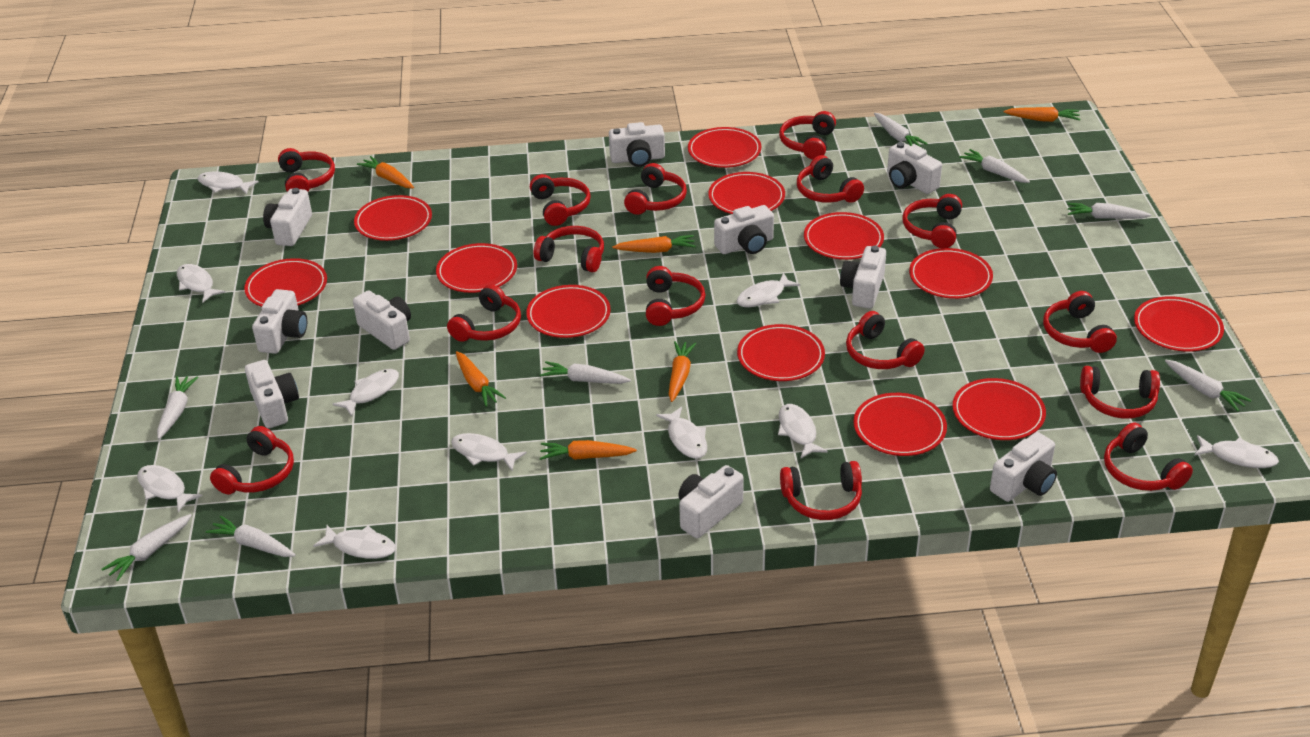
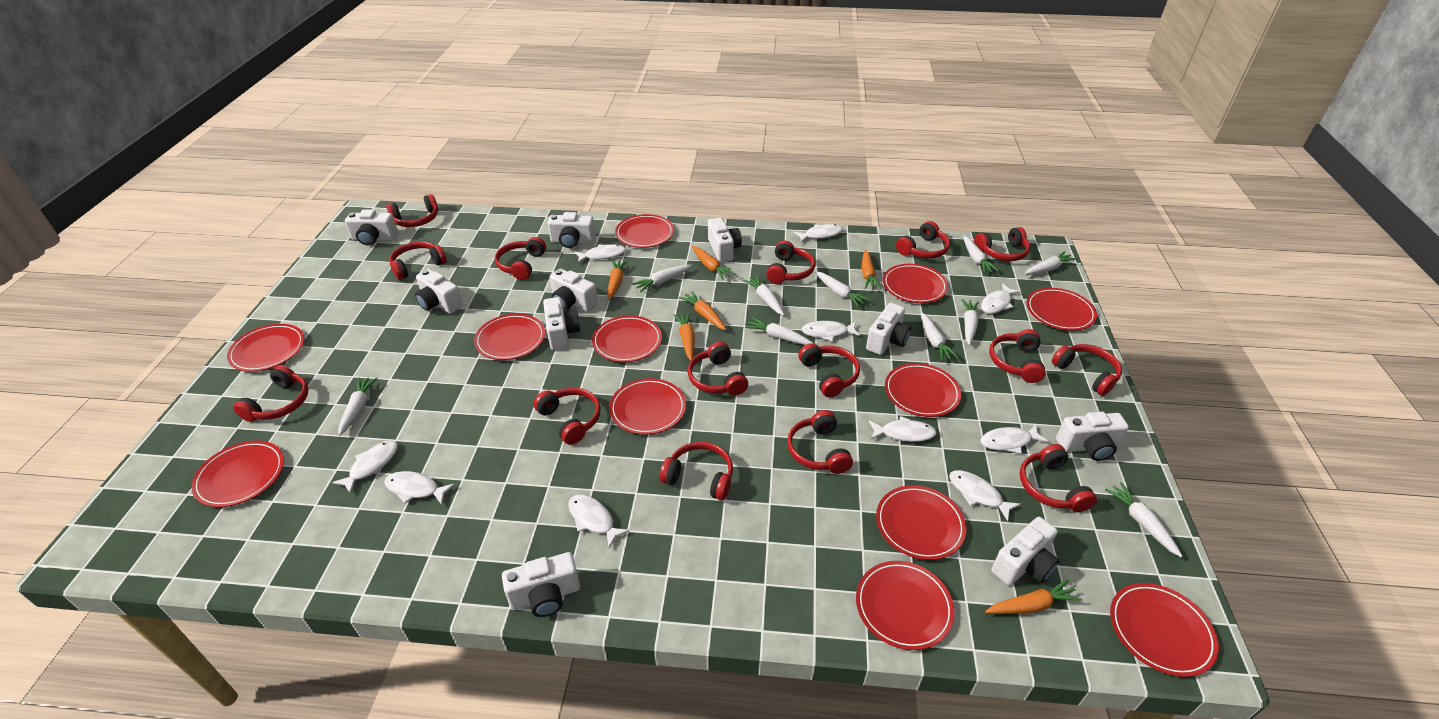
white carrot: 8 -> 10

